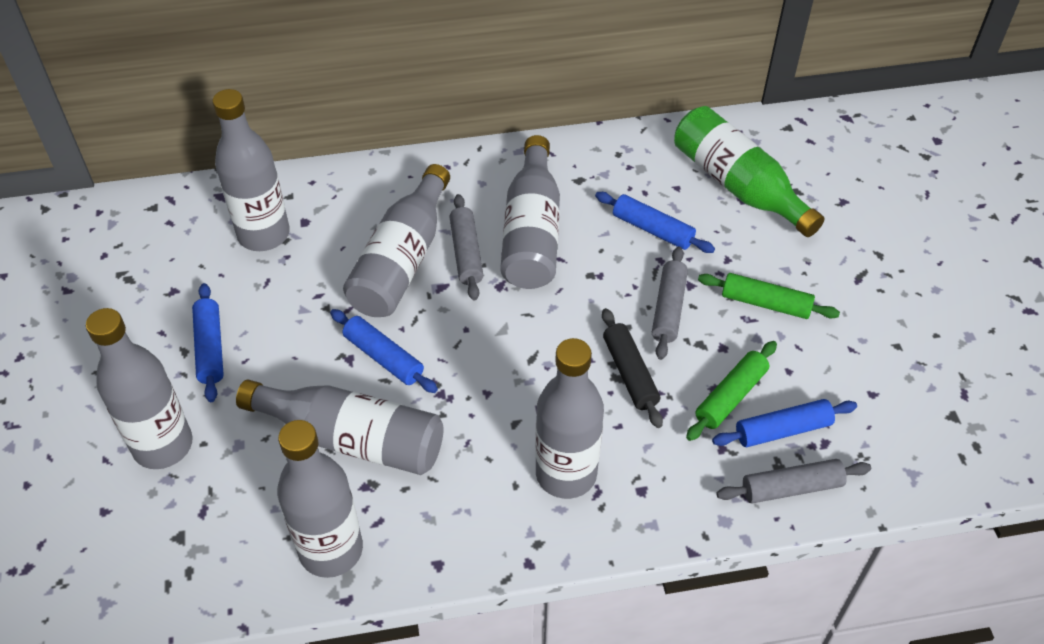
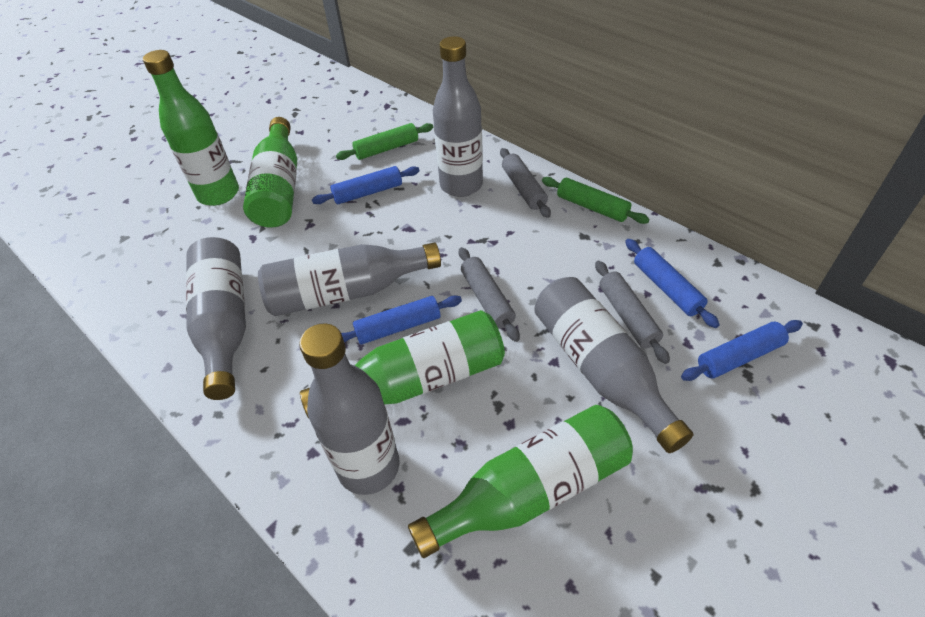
black rolling pin: 1 -> 0
green bottle: 1 -> 4
grey bottle: 7 -> 5

